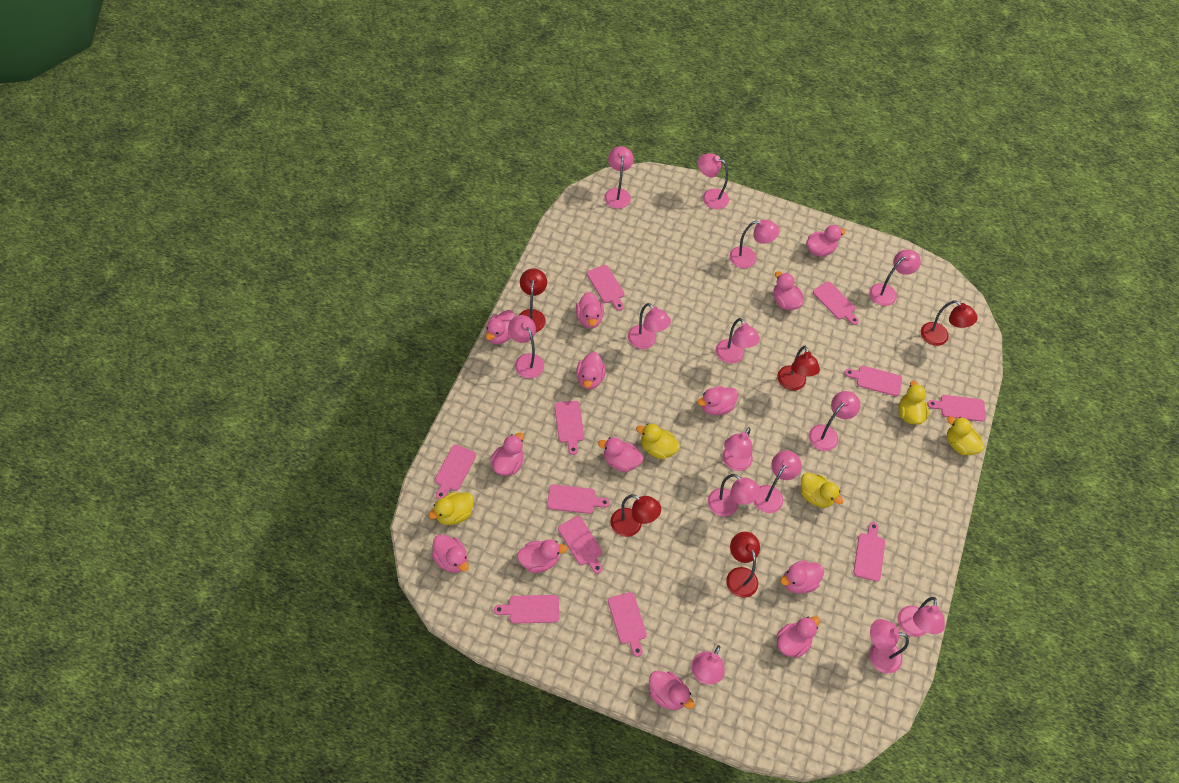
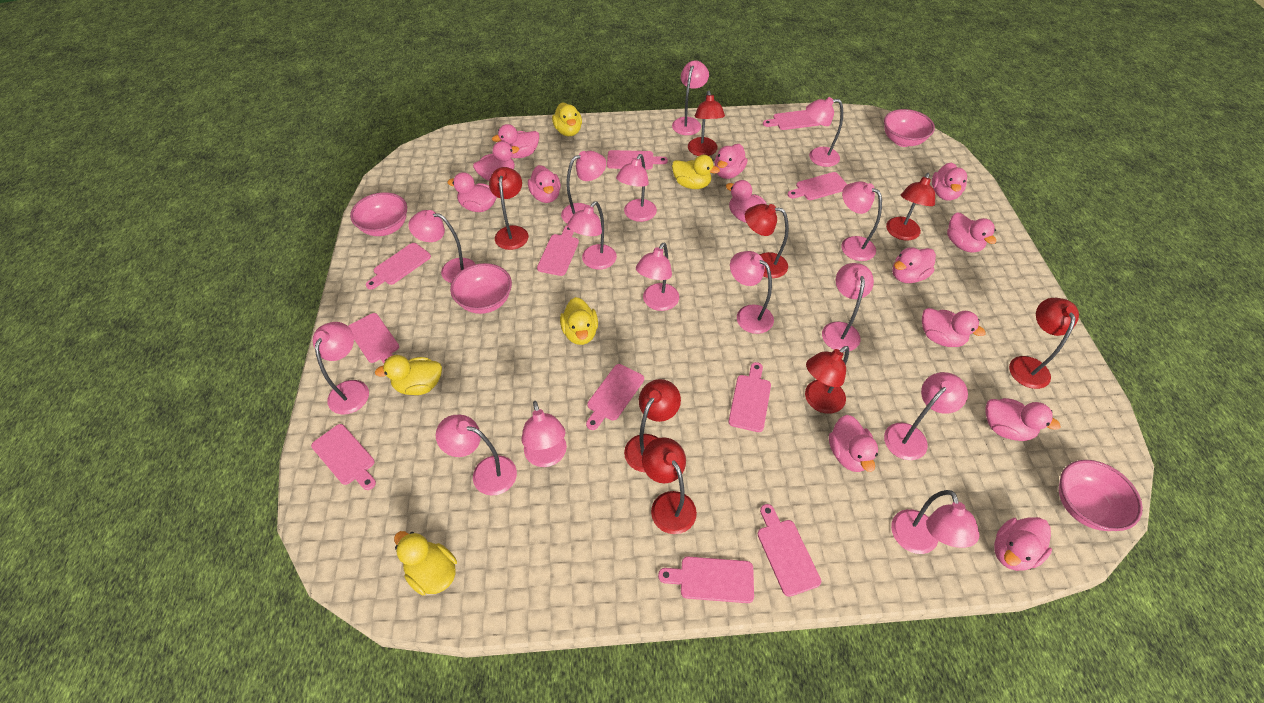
pink bowl: 0 -> 4
pink lamp: 14 -> 15
red lamp: 5 -> 8

